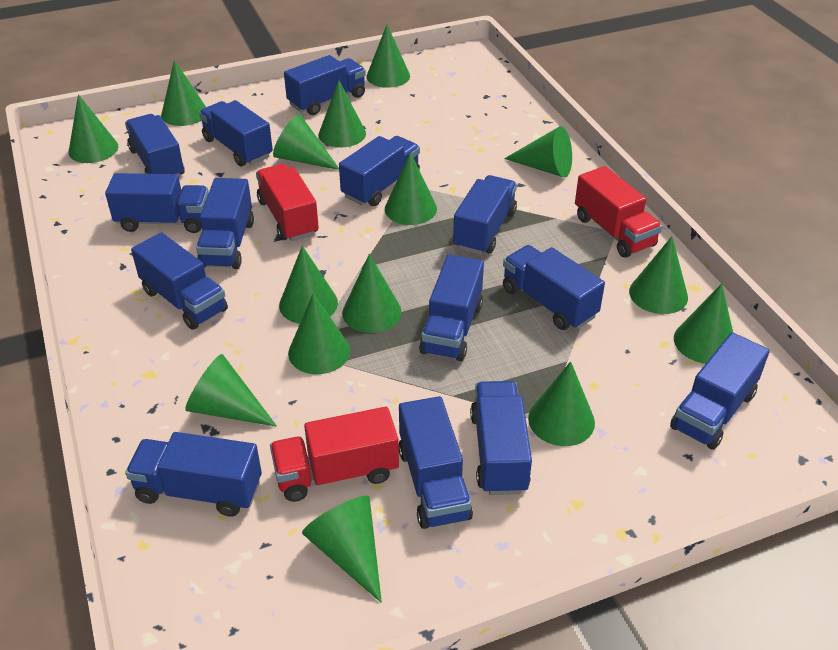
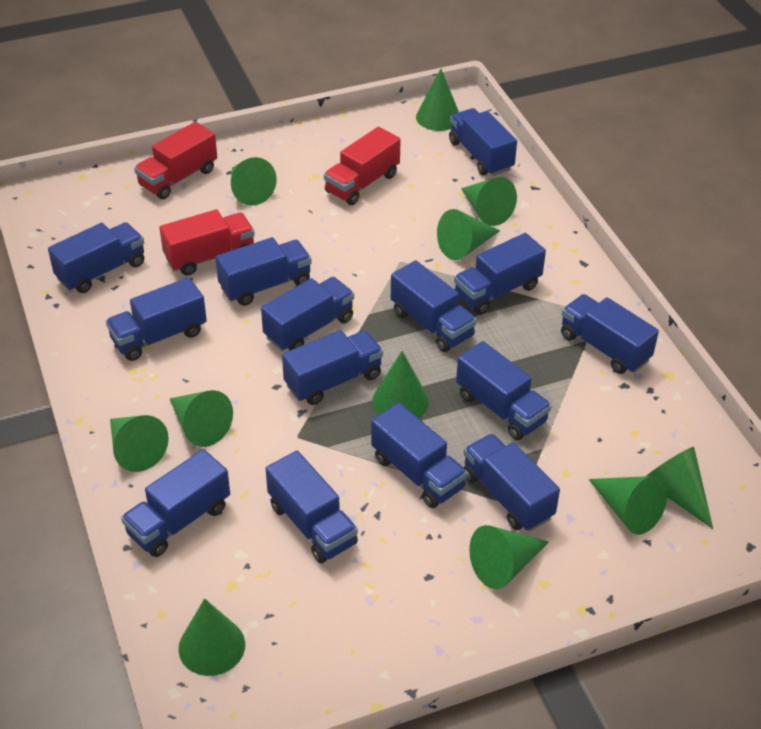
green cone: 15 -> 11

